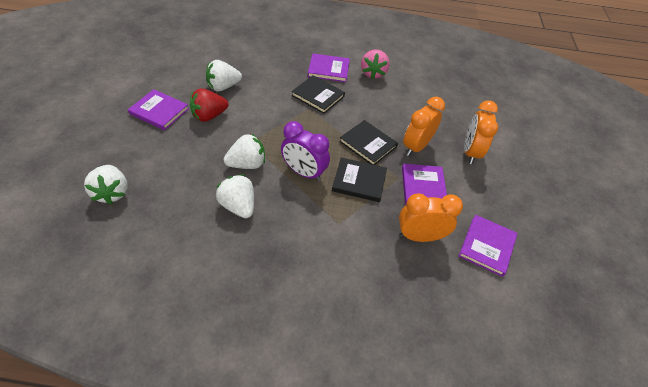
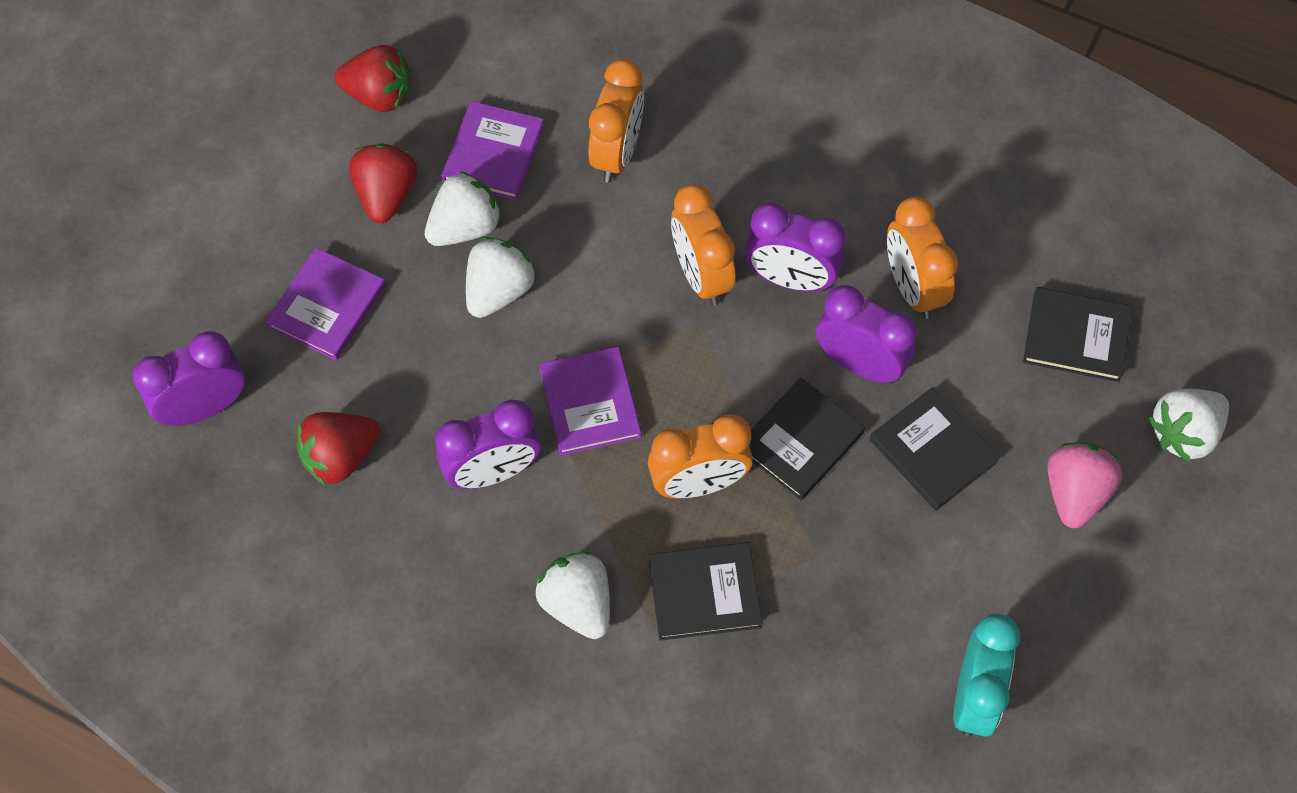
black book: 3 -> 4
orange clock: 3 -> 4
purple book: 4 -> 3
purple clock: 1 -> 4
red strawberry: 1 -> 3
turquoise clock: 0 -> 1

